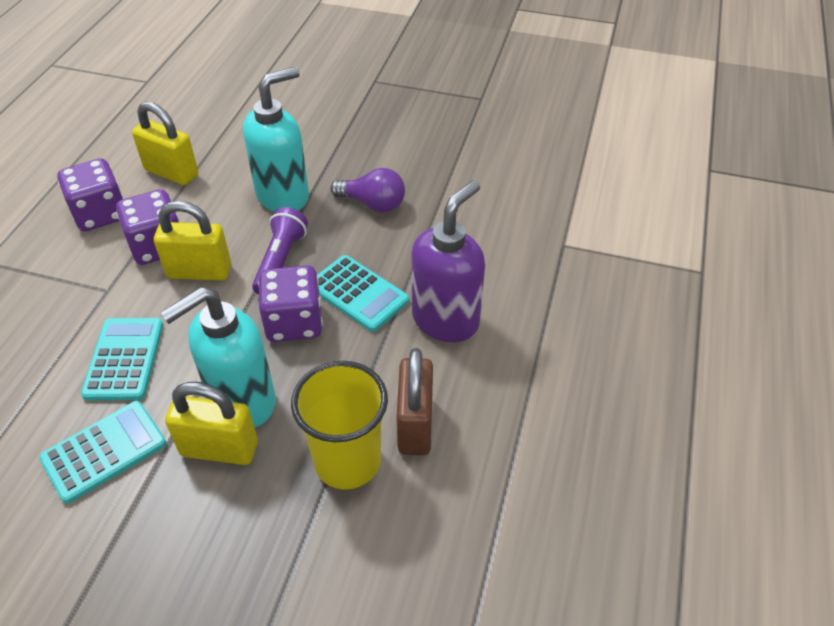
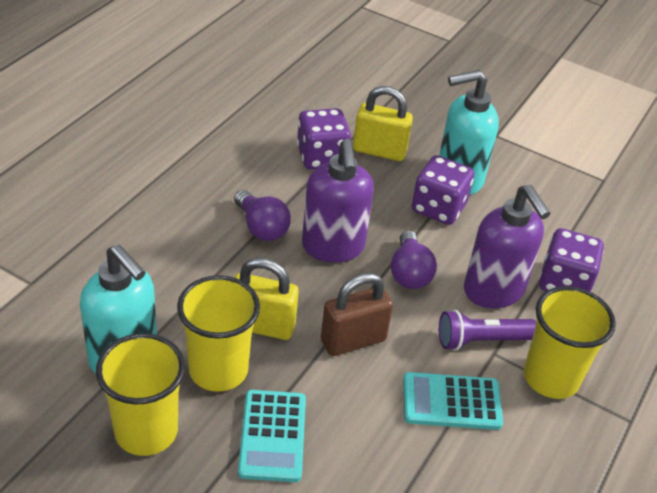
purple light bulb: 1 -> 2
purple soap dispenser: 1 -> 2
turquoise calculator: 3 -> 2
yellow cup: 1 -> 3
yellow padlock: 3 -> 2

